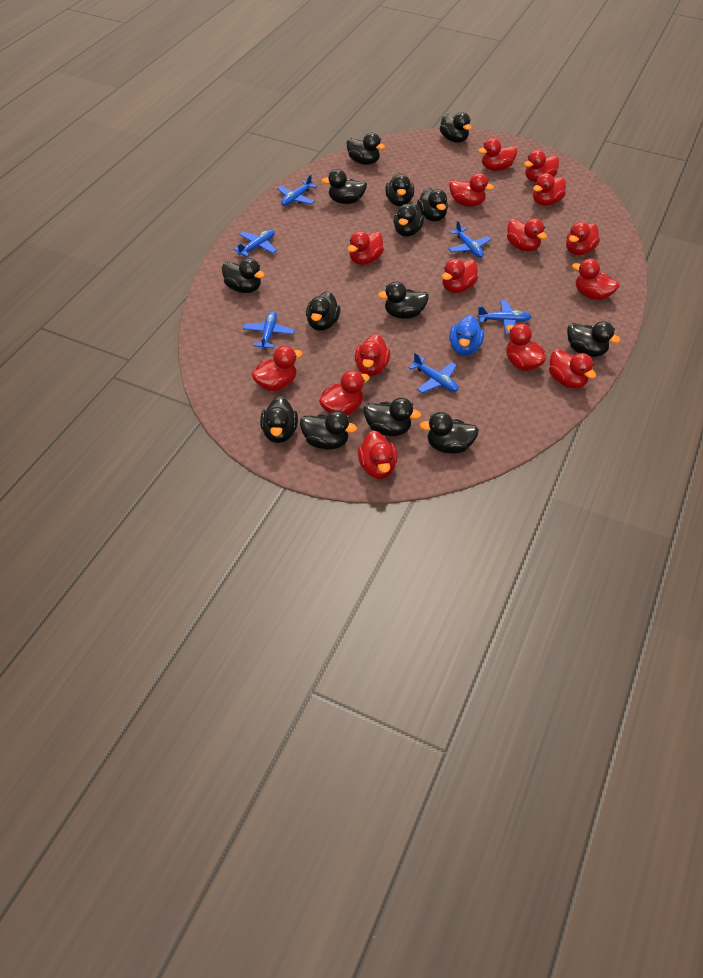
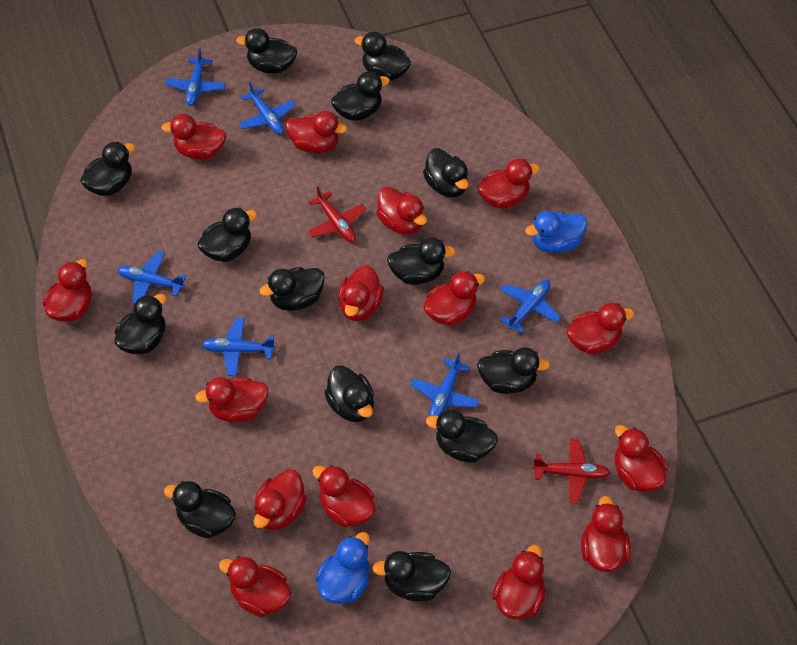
blue duck: 1 -> 2
red plane: 0 -> 2

